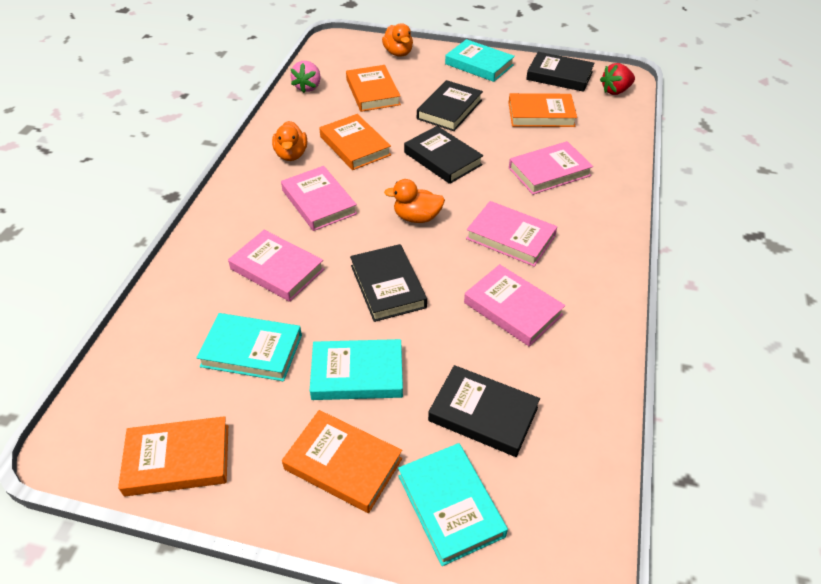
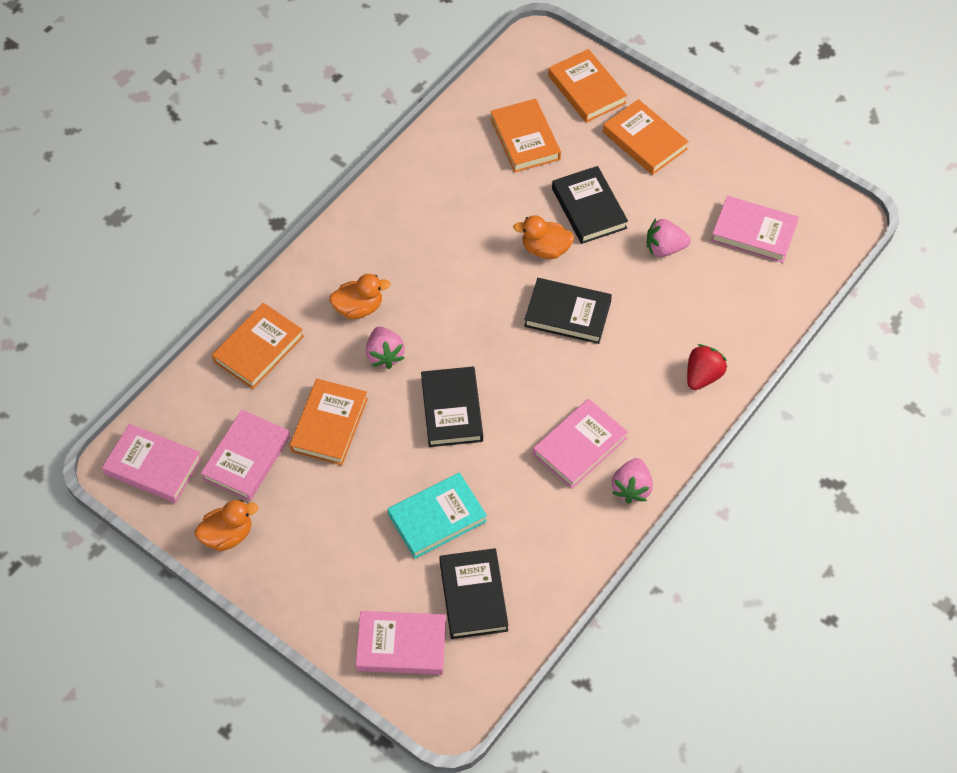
black book: 5 -> 4
pink strawberry: 1 -> 3
turquoise book: 4 -> 1

